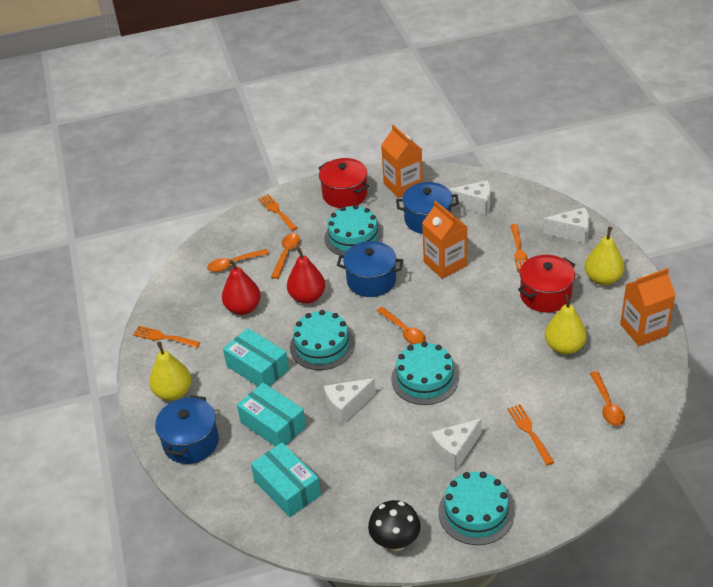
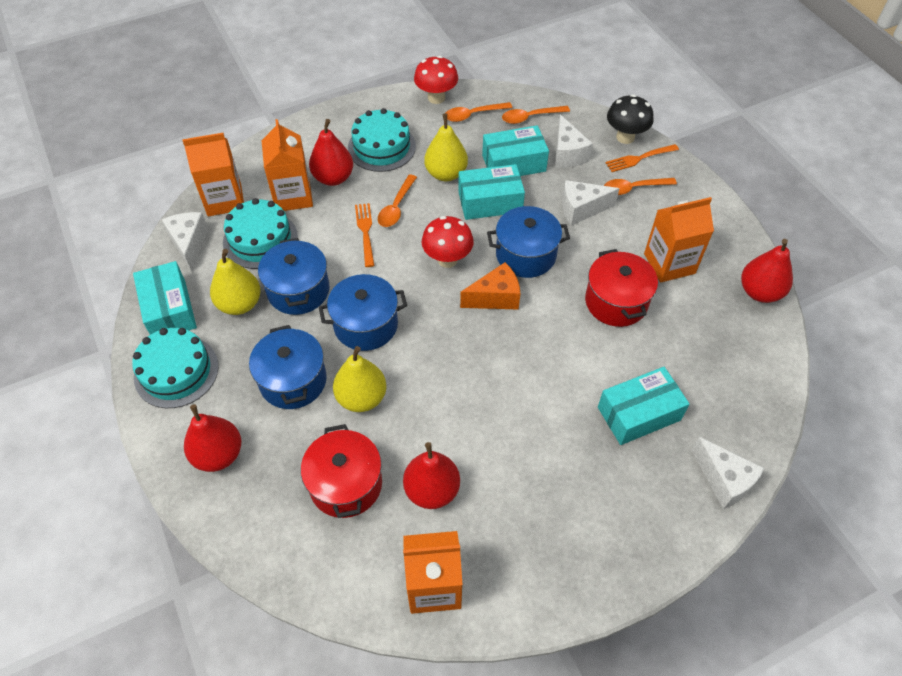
blue pot: 3 -> 4
orange carton: 3 -> 4
orange cheese: 0 -> 1
orange fork: 4 -> 2
red mushroom: 0 -> 2
red pear: 2 -> 4
turquoise box: 3 -> 4
turquoise cake: 4 -> 3

